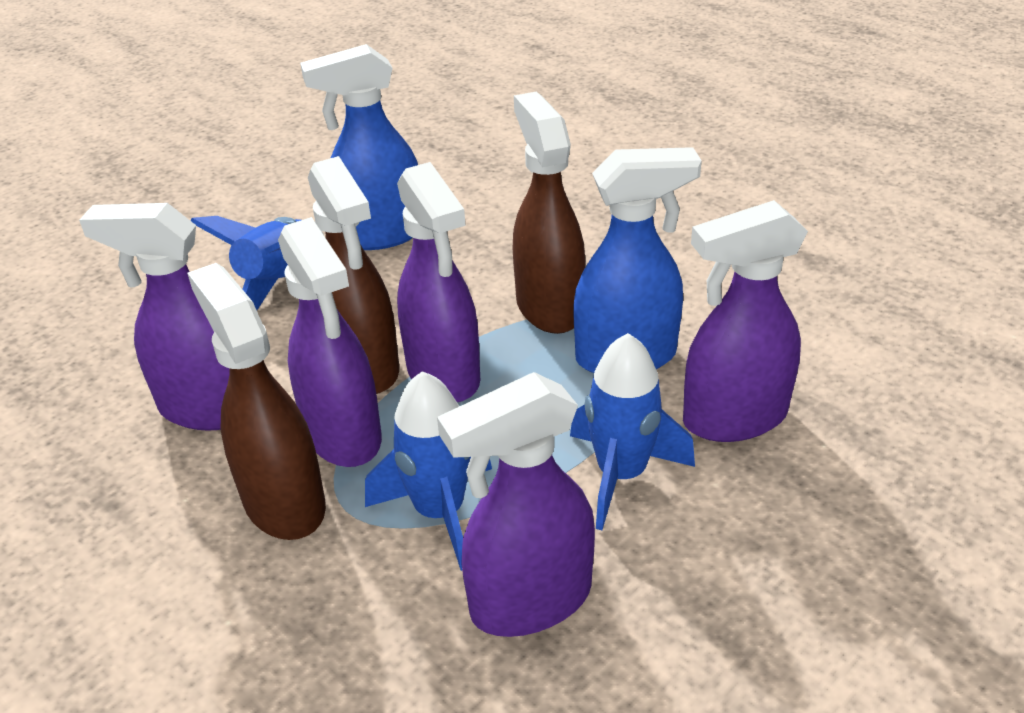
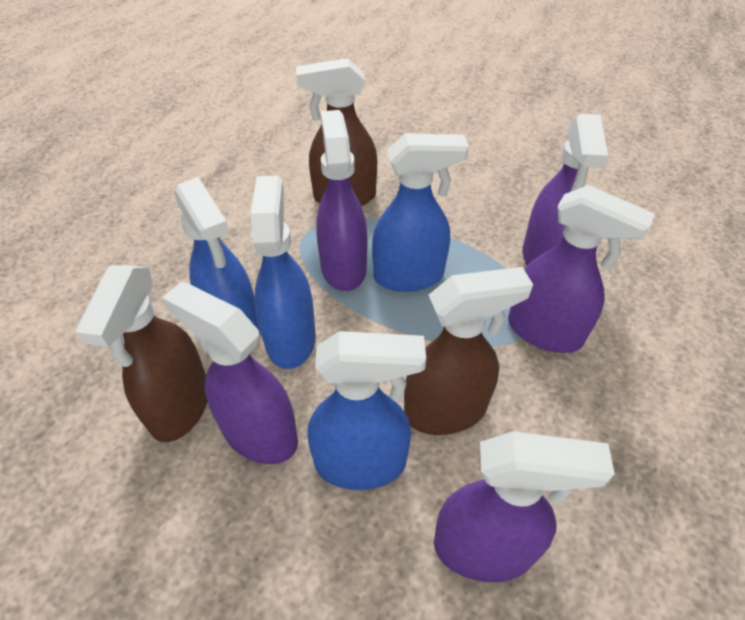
blue rocket: 3 -> 0
blue spray bottle: 2 -> 4

